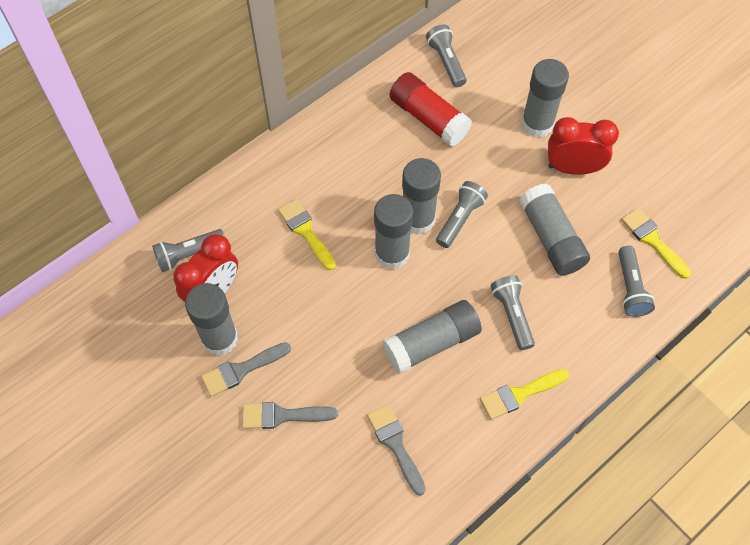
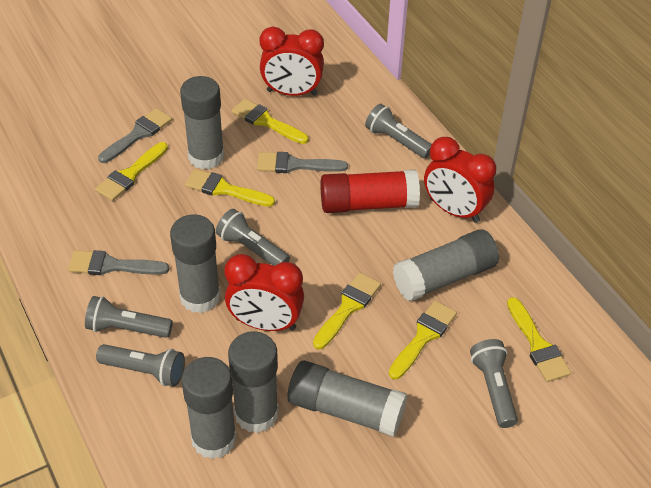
red clock: 2 -> 3
yellow brush: 3 -> 6

